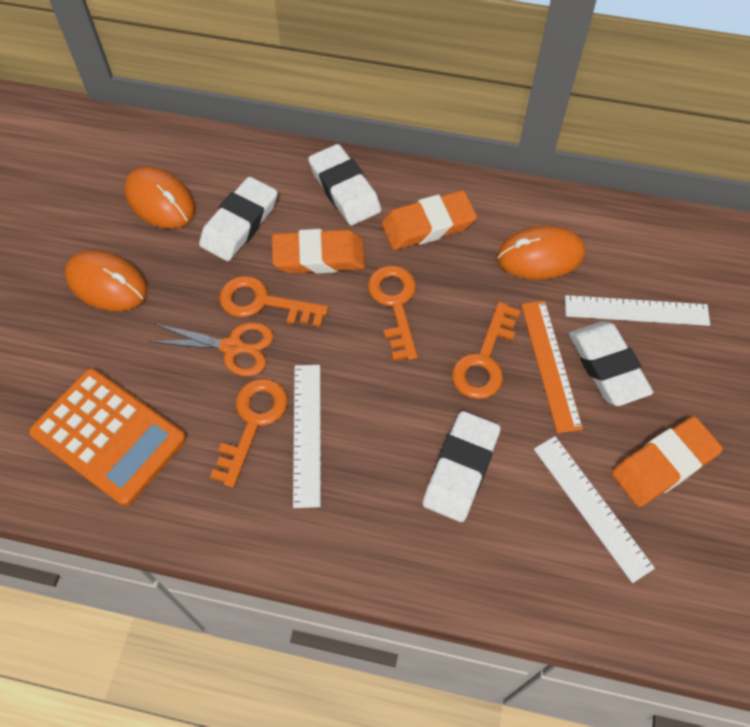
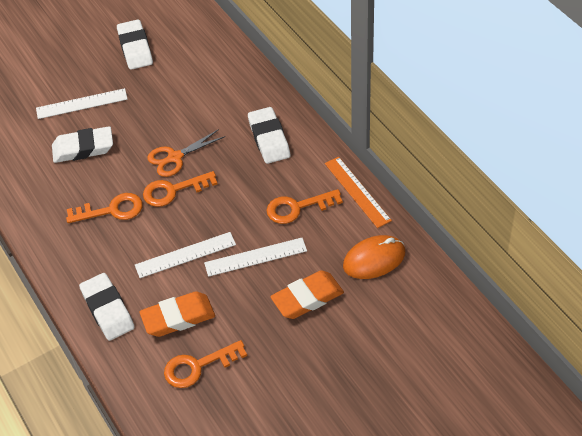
orange calculator: 1 -> 0
orange eraser: 3 -> 2
orange mouse: 3 -> 1

